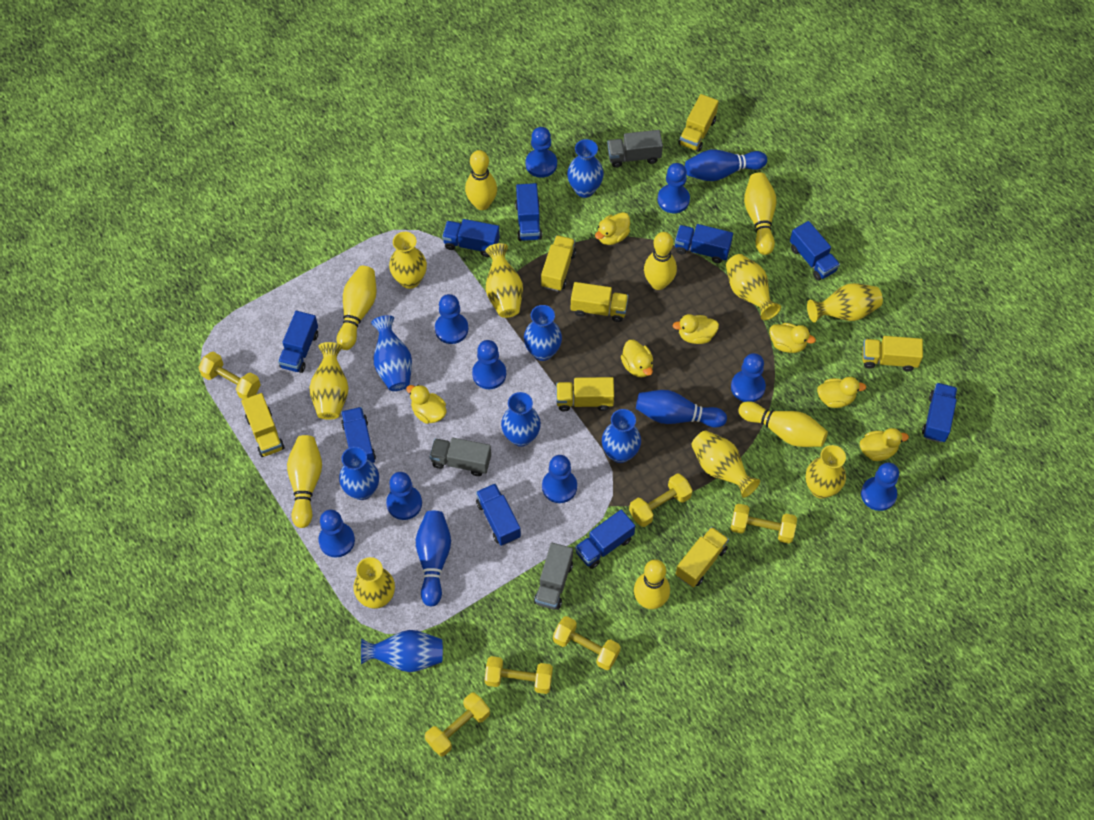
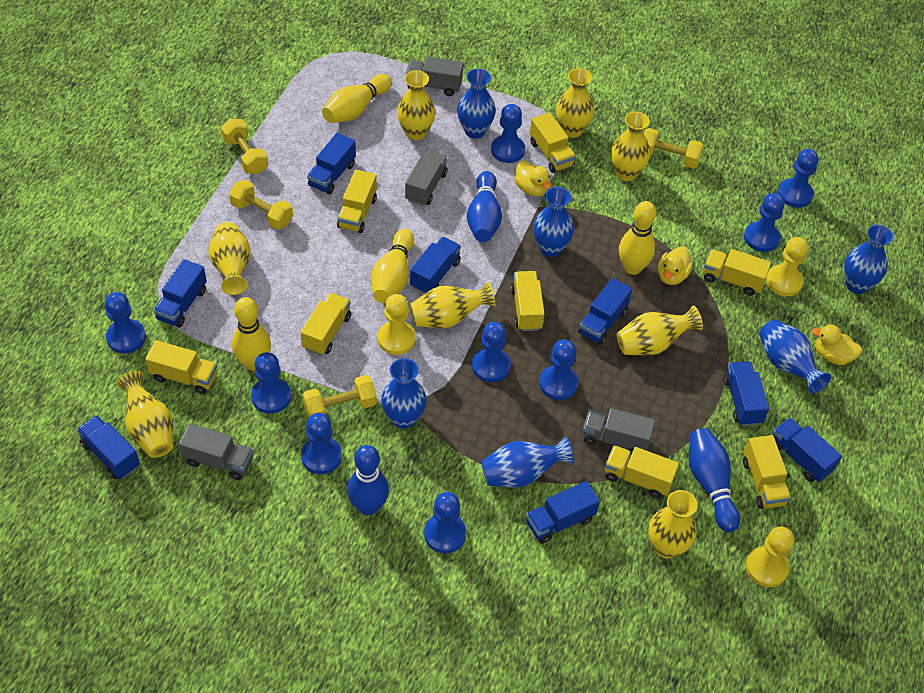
blue truck: 9 -> 8
blue vase: 7 -> 6
grey truck: 3 -> 4
yellow bowling pin: 7 -> 4
yellow duck: 7 -> 3
yellow dumbbell: 6 -> 4
yellow pawn: 0 -> 3
yellow truck: 7 -> 8

